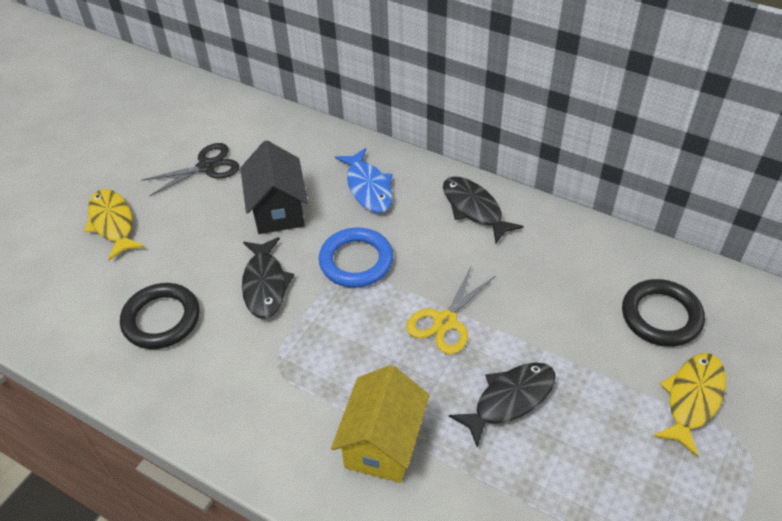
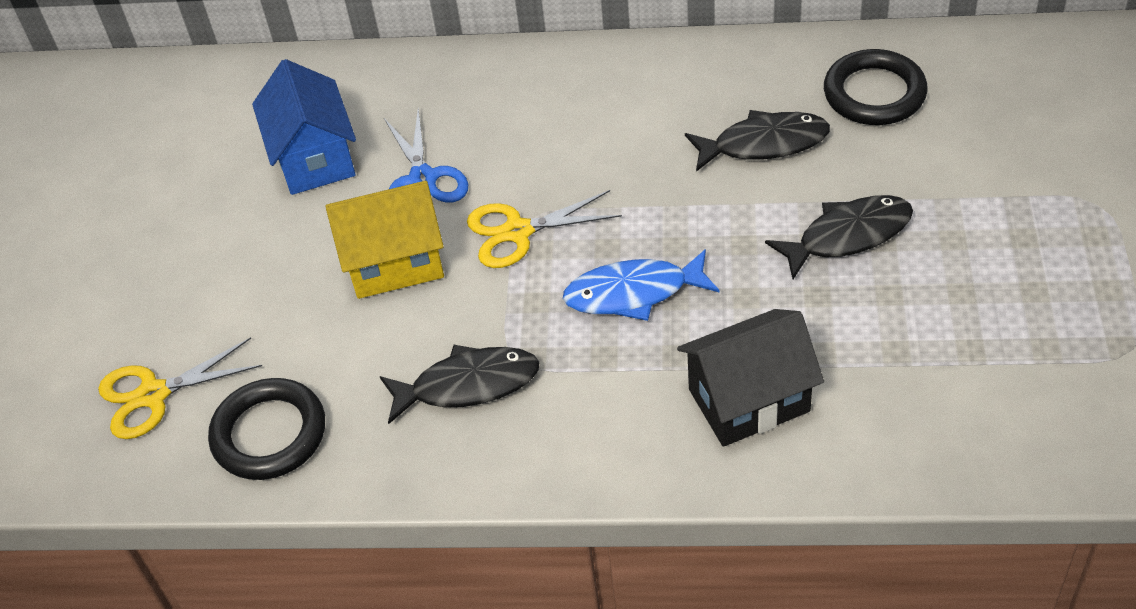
black scissors: 1 -> 0
blue house: 0 -> 1
blue ring: 1 -> 0
blue scissors: 0 -> 1
yellow fish: 2 -> 0
yellow scissors: 1 -> 2

